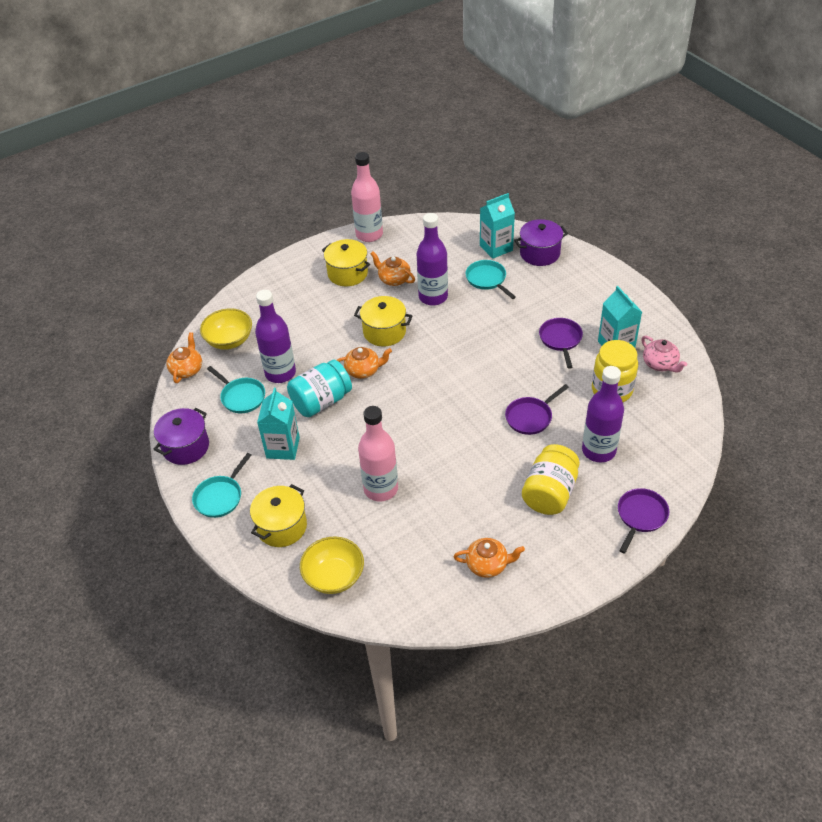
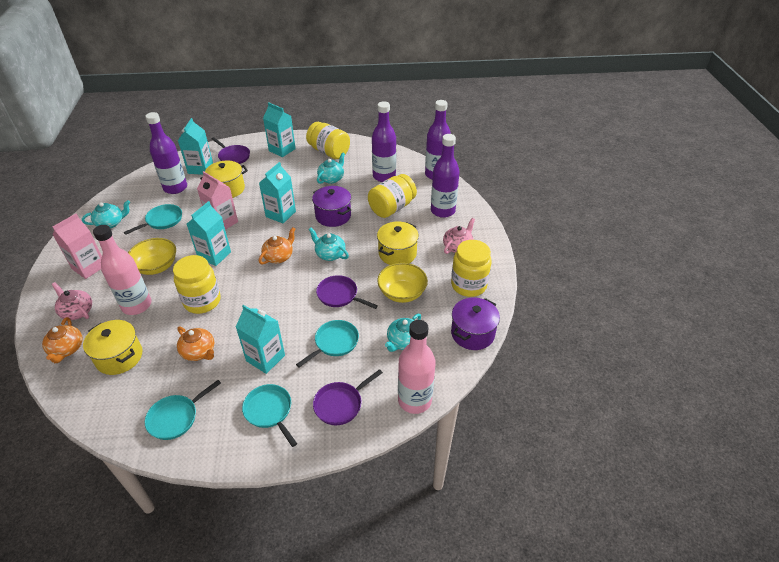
orange teapot: 4 -> 3
pink carton: 0 -> 2
pink teapot: 1 -> 2
purple bottle: 3 -> 4
turquoise carton: 3 -> 5
turquoise jar: 1 -> 0
turquoise pan: 3 -> 4
turquoise teapot: 0 -> 4
yellow jar: 2 -> 4

